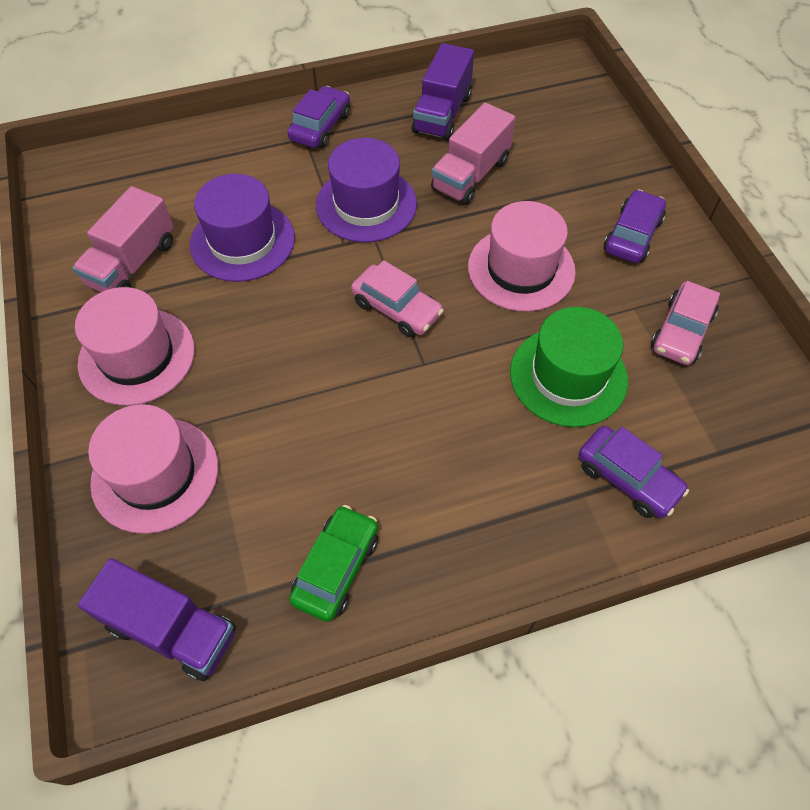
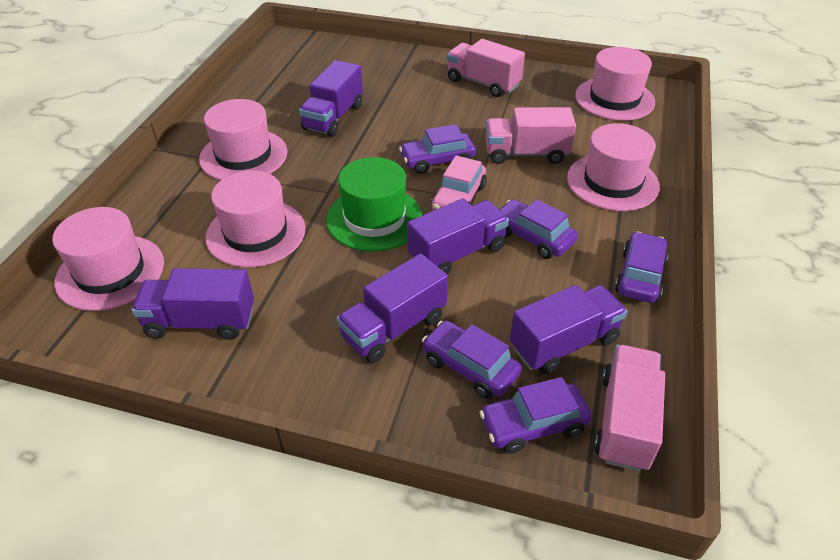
green car: 1 -> 0
pink car: 2 -> 1
pink hat: 3 -> 5
pink truck: 2 -> 3
purple car: 3 -> 5
purple hat: 2 -> 0
purple truck: 2 -> 5

